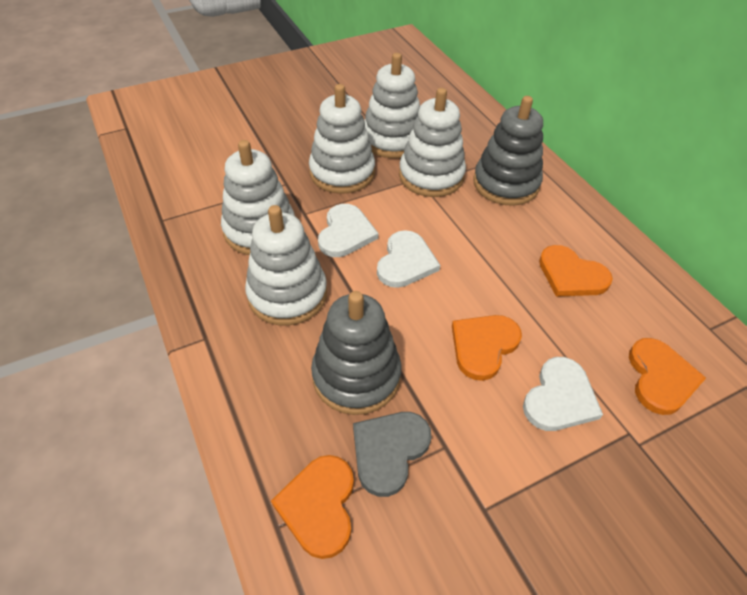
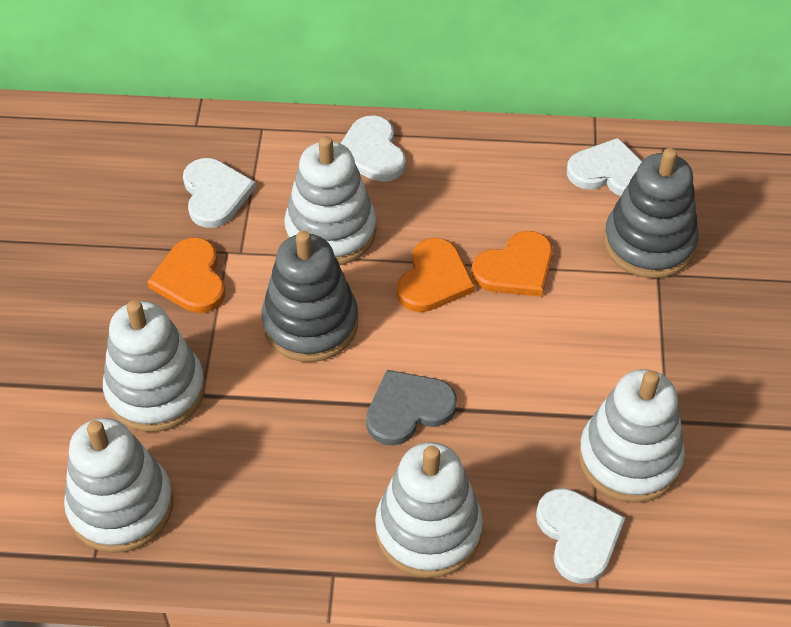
orange heart: 4 -> 3
white heart: 3 -> 4

